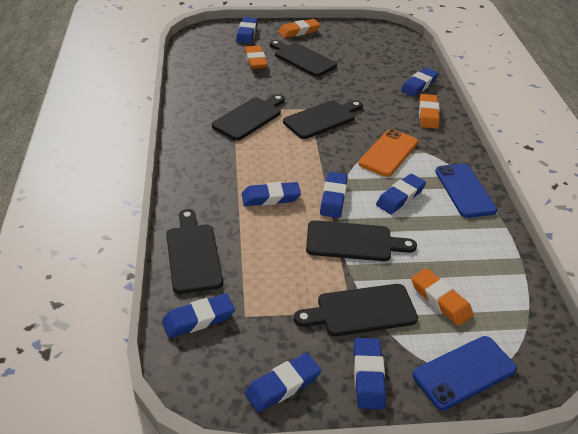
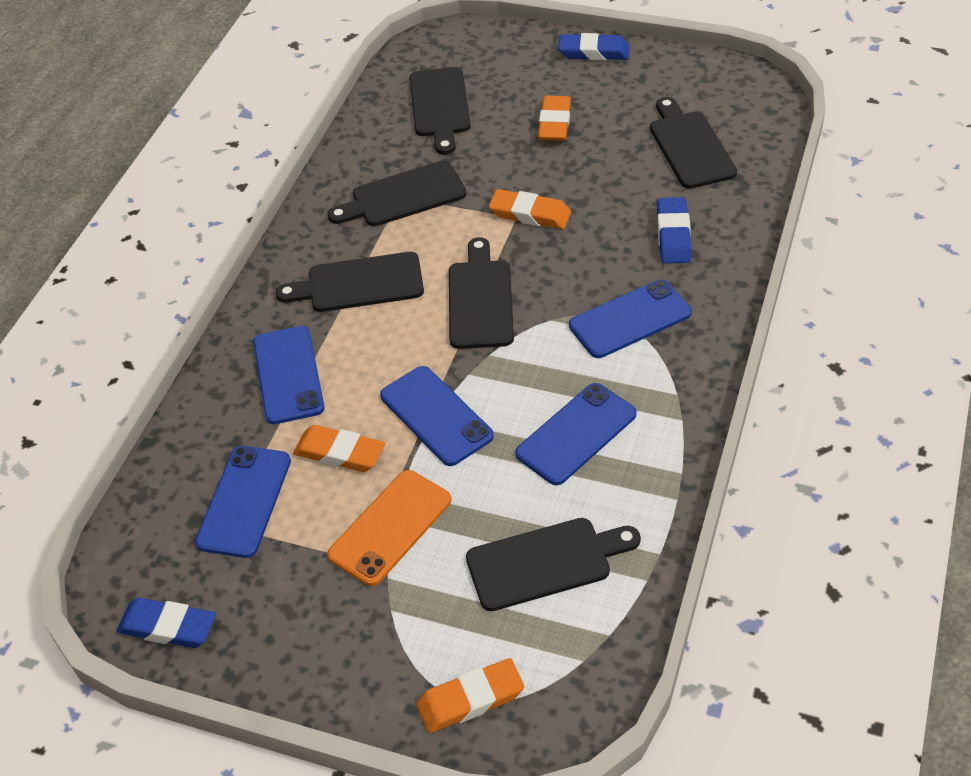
blue eraser: 8 -> 3
blue phone: 2 -> 5

